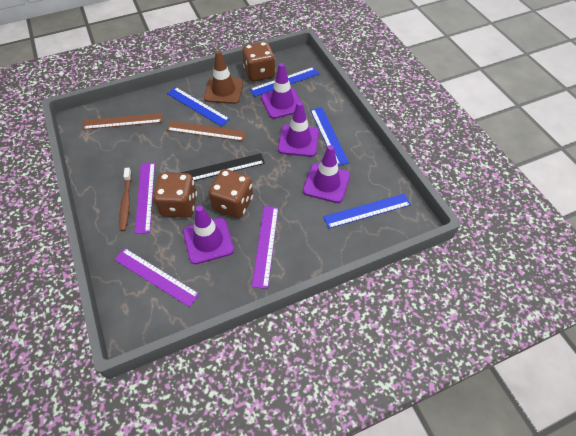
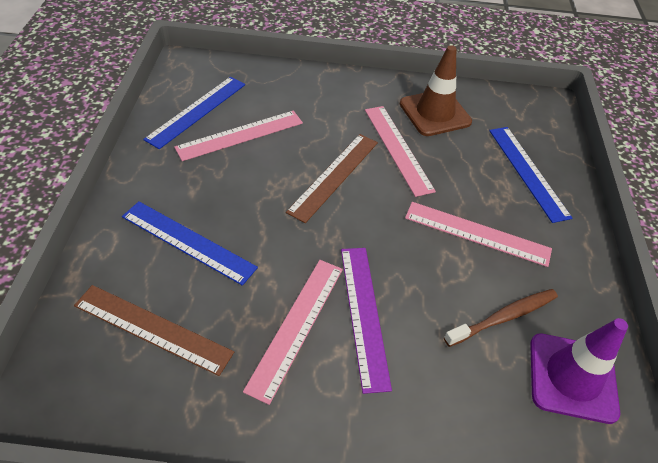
black ruler: 1 -> 0
blue ruler: 4 -> 3
brown dice: 3 -> 0
pink ruler: 0 -> 4
purple ruler: 3 -> 1
purple traffic cone: 4 -> 1

